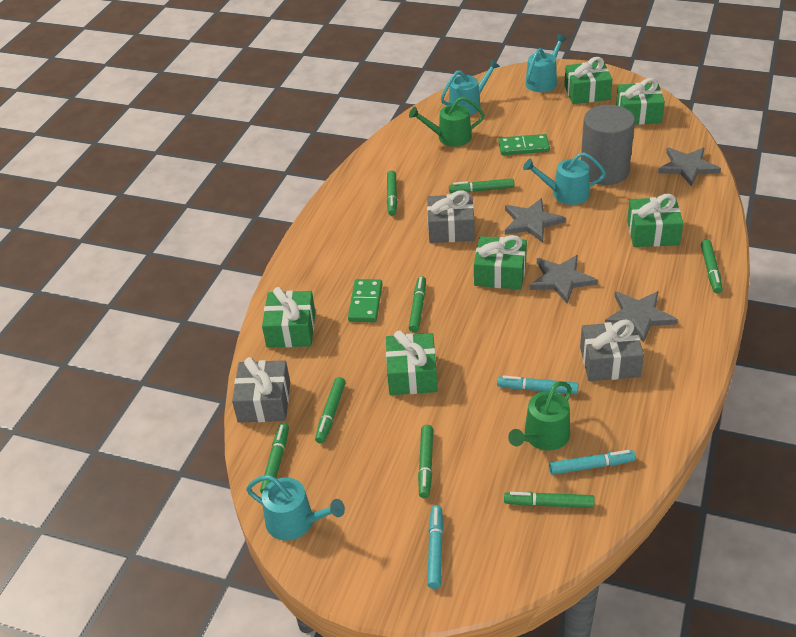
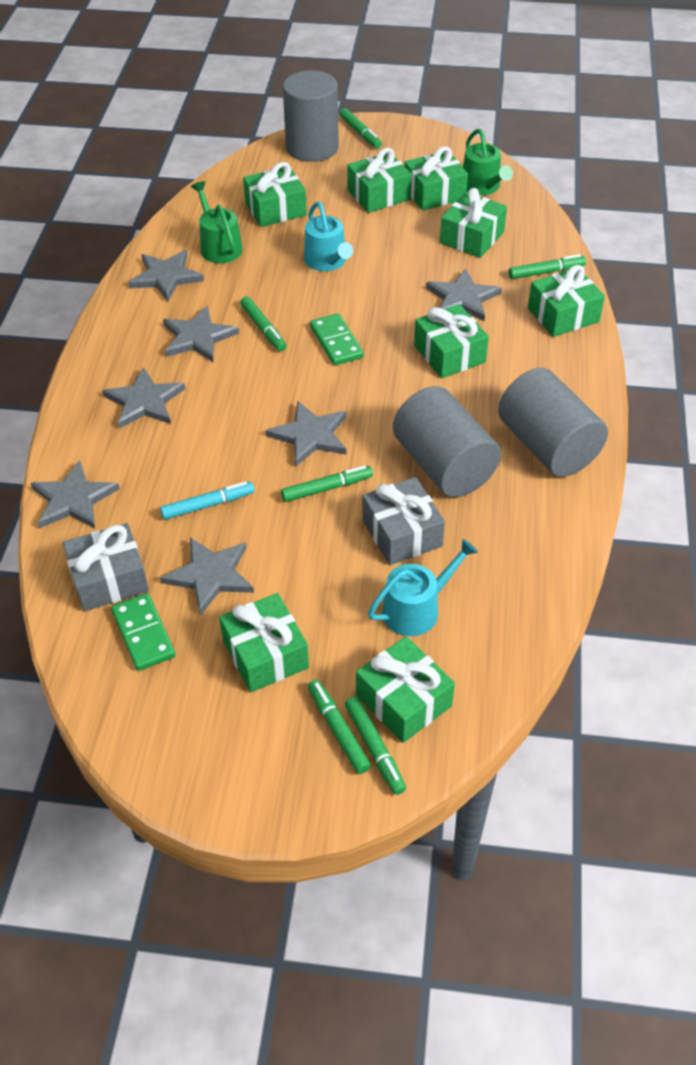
green gift: 6 -> 8
green marker: 8 -> 6
grey cylinder: 1 -> 3
grey gift: 3 -> 2
grey star: 4 -> 7
turquoise marker: 3 -> 1
turquoise watering can: 4 -> 2

